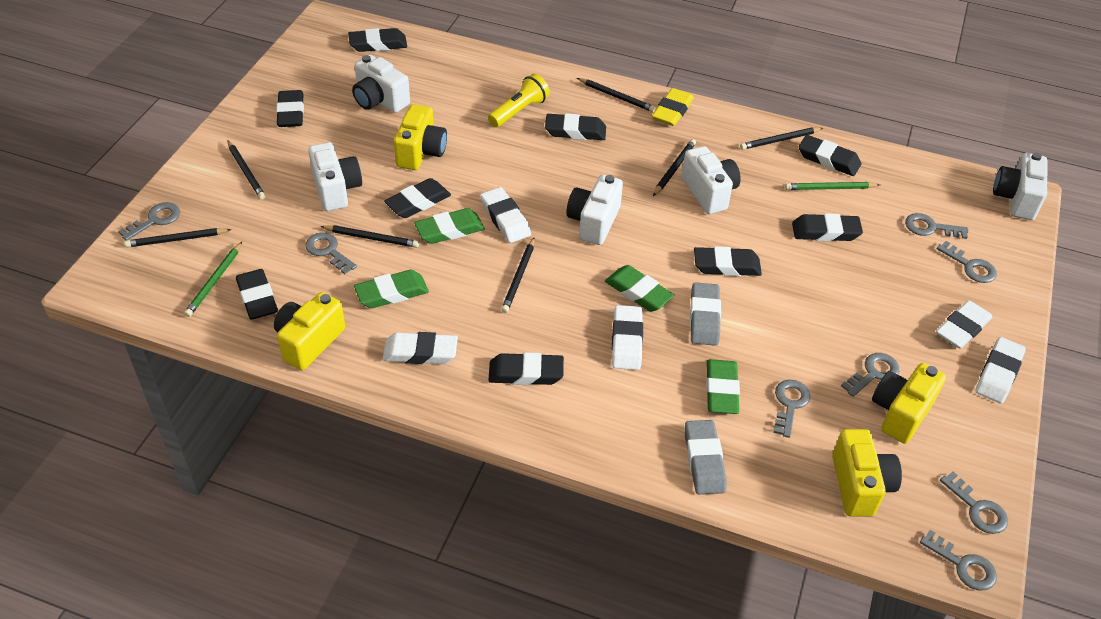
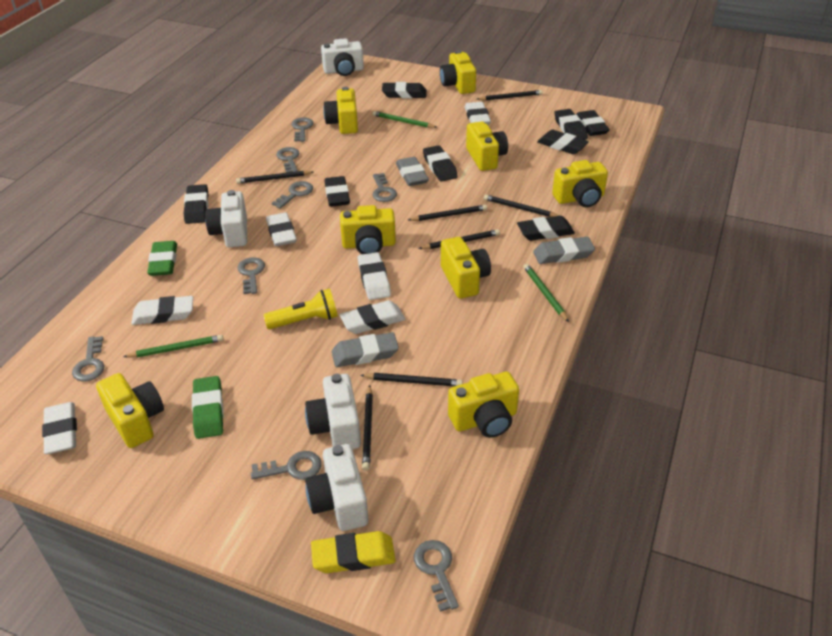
black eraser: 9 -> 8
green eraser: 4 -> 2
green pencil: 2 -> 3
grey eraser: 2 -> 3
white camera: 5 -> 4
white eraser: 5 -> 6
yellow camera: 4 -> 8

